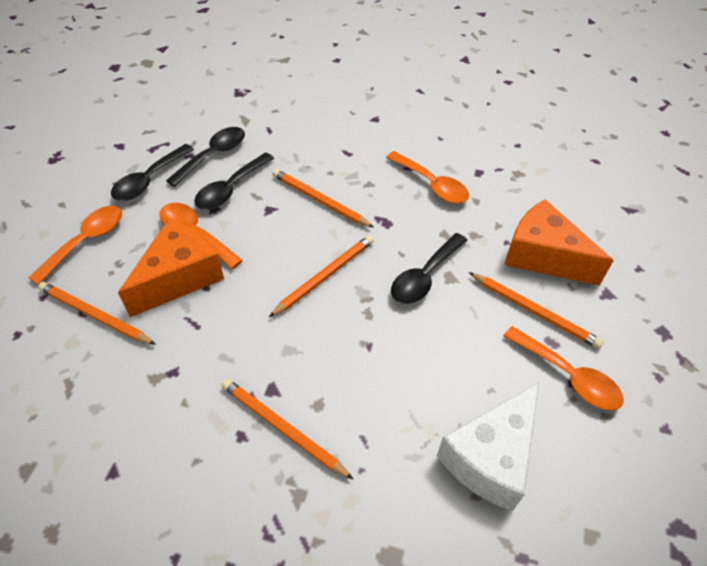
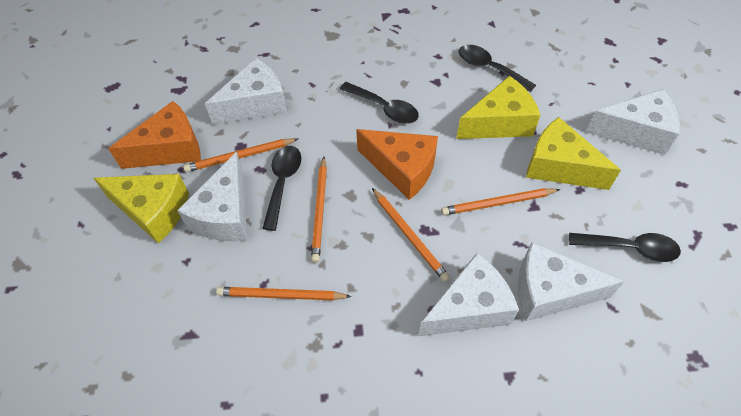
orange spoon: 4 -> 0
white cheese: 1 -> 5
yellow cheese: 0 -> 3

